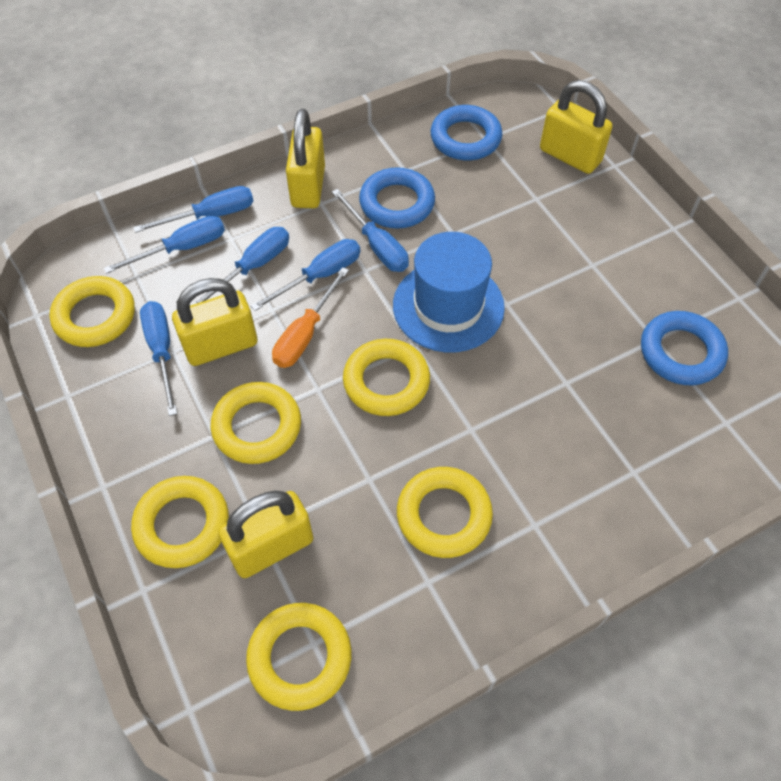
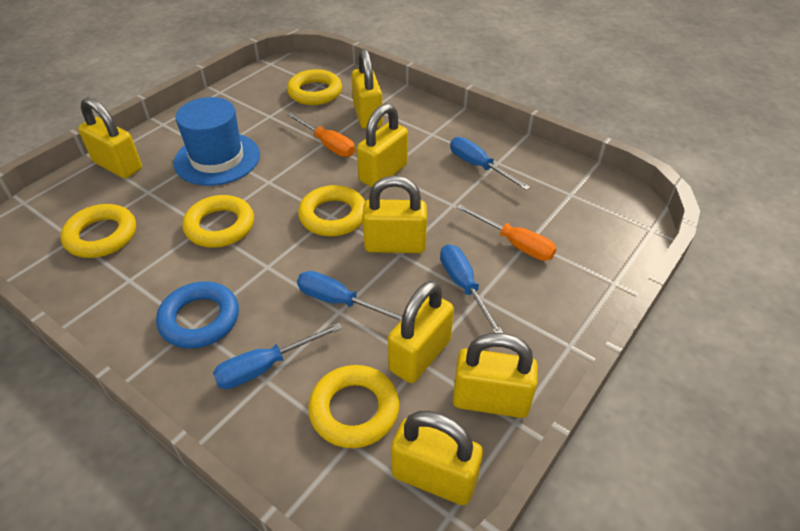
blue ring: 3 -> 1
blue screwdriver: 6 -> 4
orange screwdriver: 1 -> 2
yellow padlock: 4 -> 7
yellow ring: 6 -> 5

